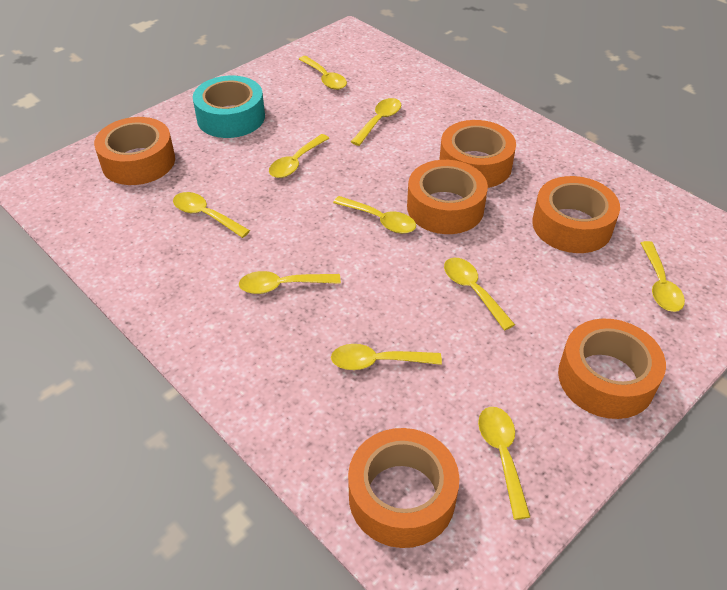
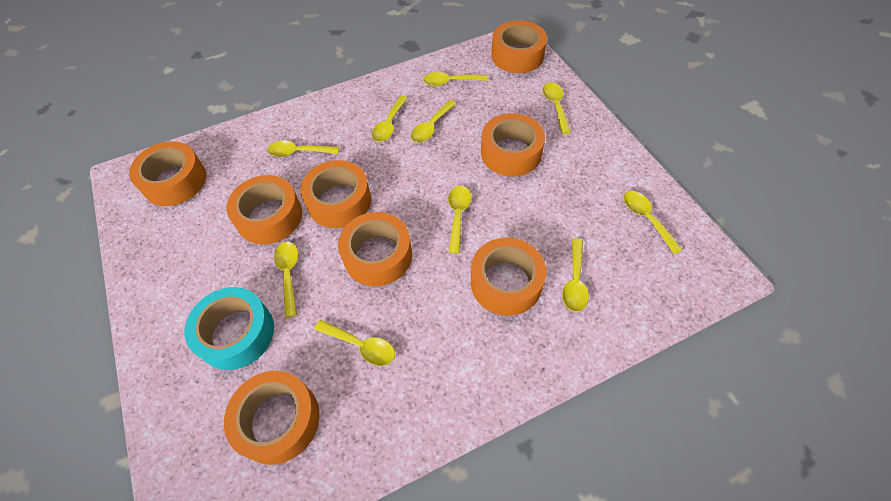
orange tape: 6 -> 8

